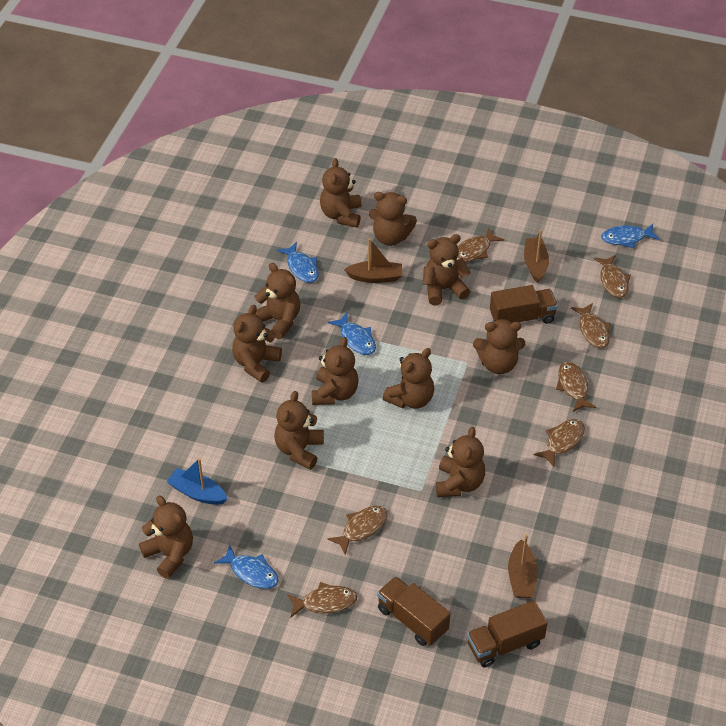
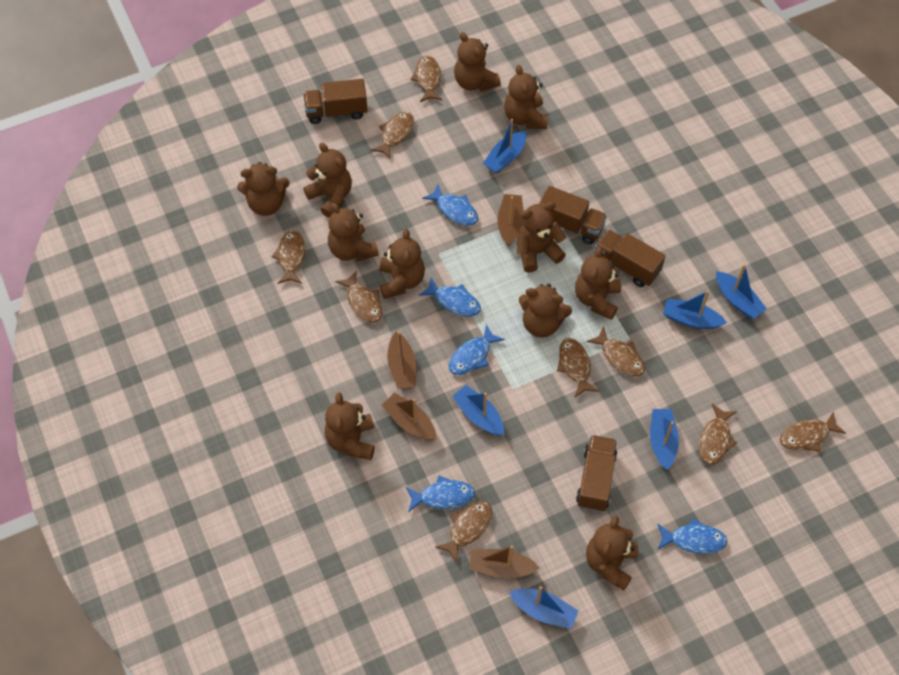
blue boat: 1 -> 6
blue fish: 4 -> 5
brown boat: 3 -> 4
brown fish: 7 -> 9
brown truck: 3 -> 4

